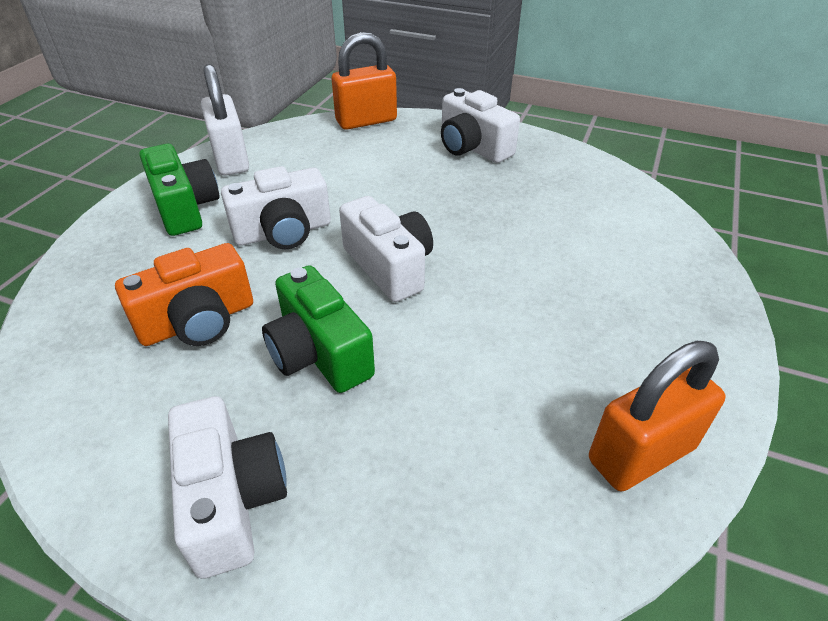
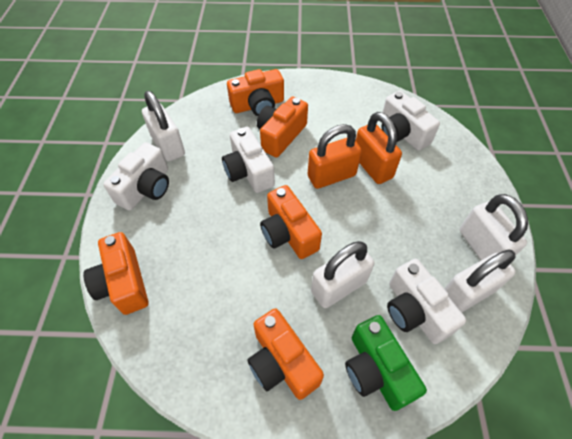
green camera: 2 -> 1
orange camera: 1 -> 5
white padlock: 1 -> 4

